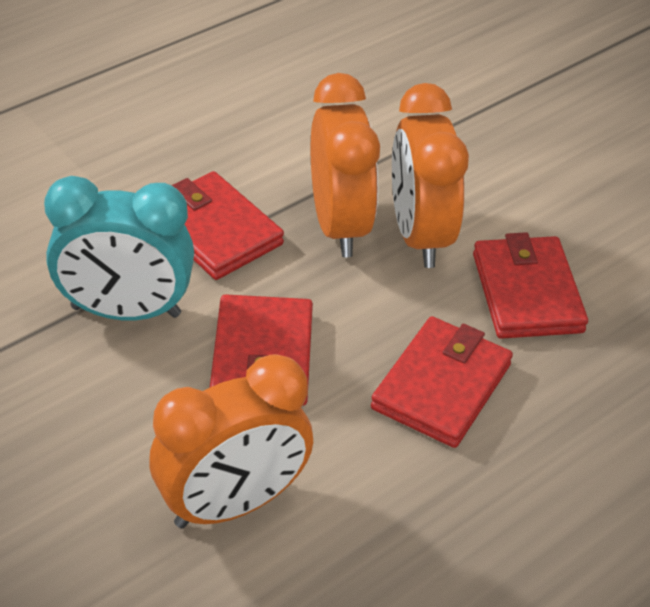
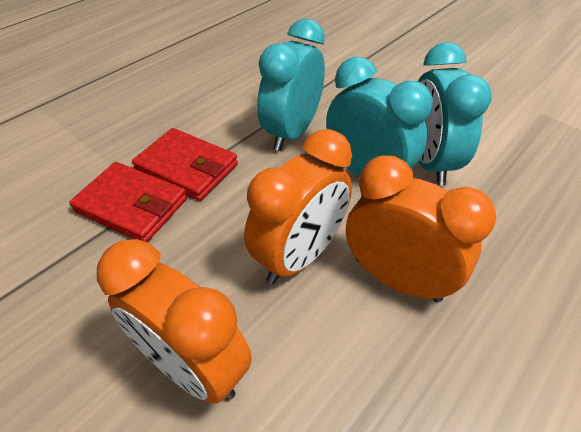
red wallet: 4 -> 2
turquoise clock: 1 -> 3

